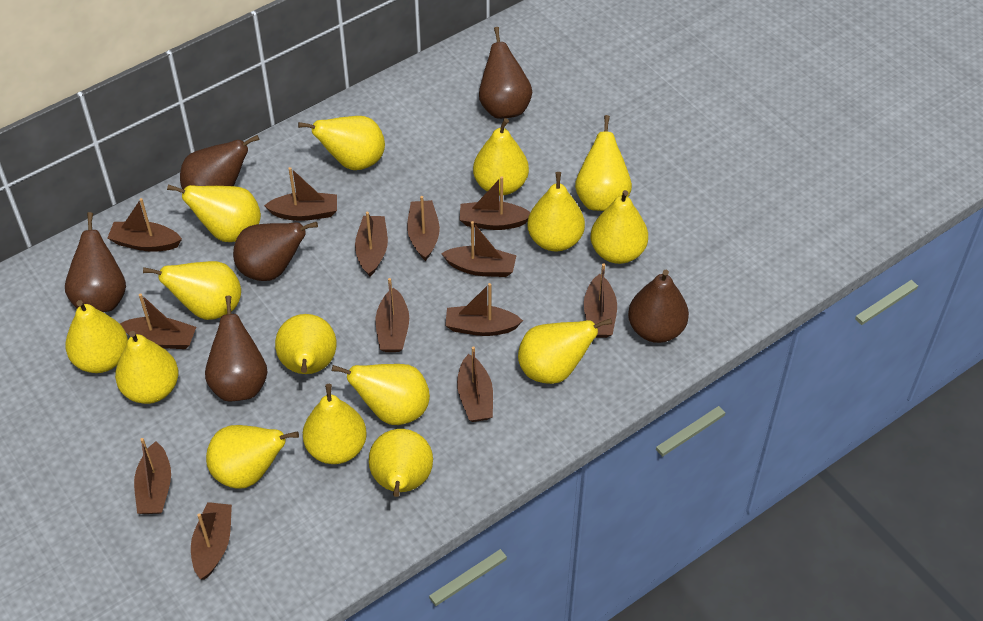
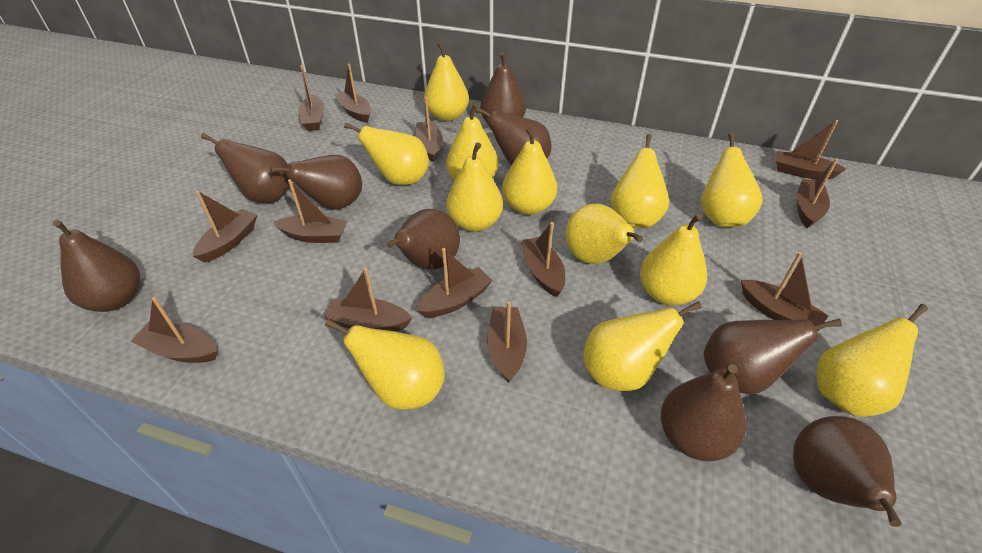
brown pear: 6 -> 9
yellow pear: 15 -> 12

